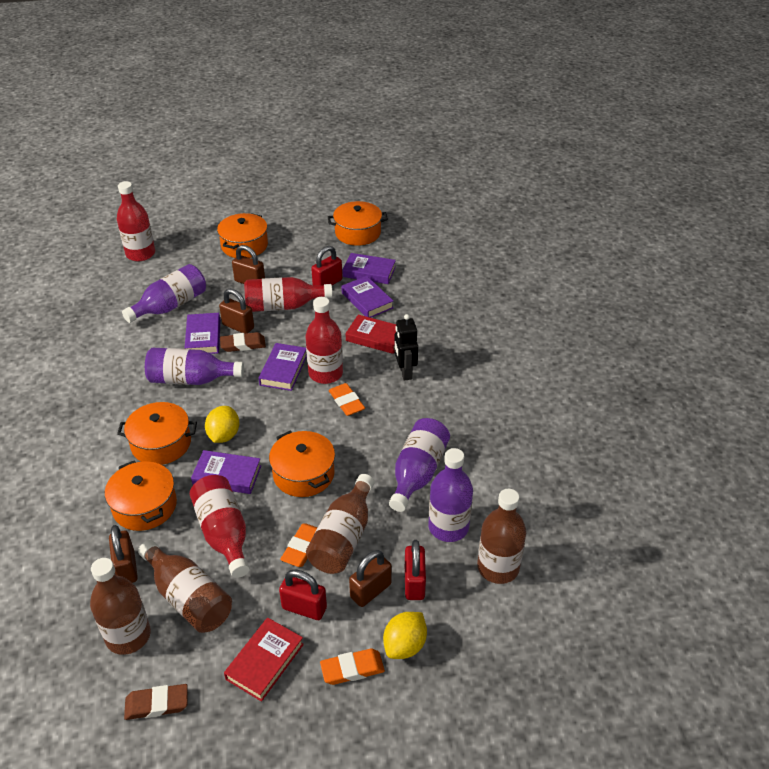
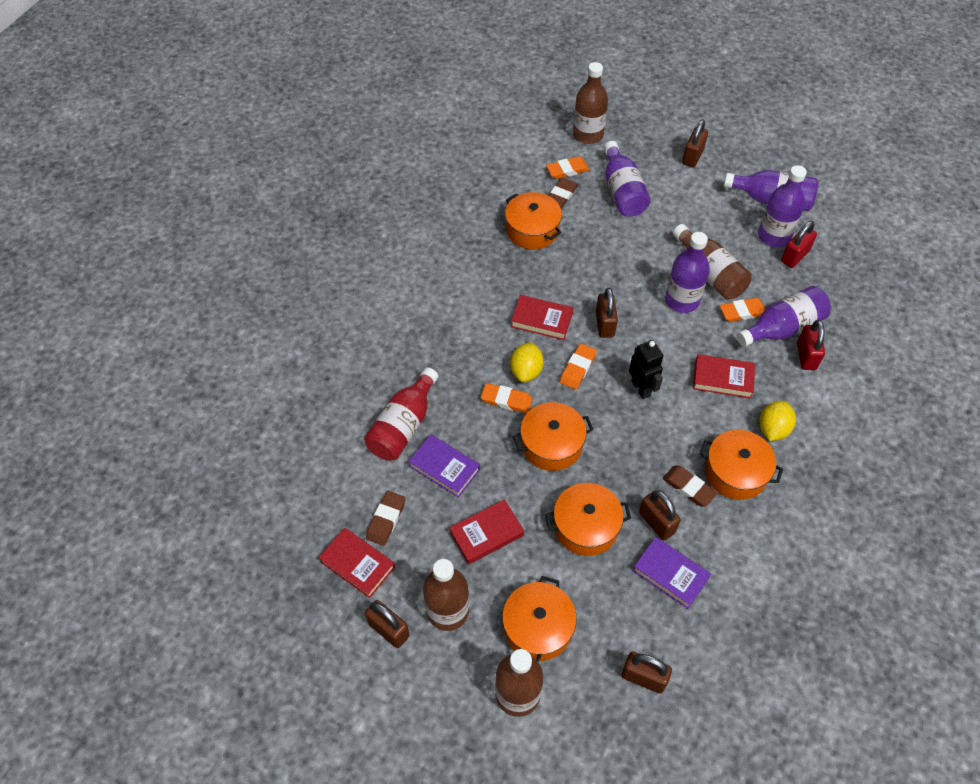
brown eraser: 2 -> 3
brown padlock: 4 -> 5
orange eraser: 3 -> 4
purple book: 5 -> 2
purple bottle: 4 -> 5
red book: 2 -> 4
red bottle: 4 -> 1
red padlock: 3 -> 2

